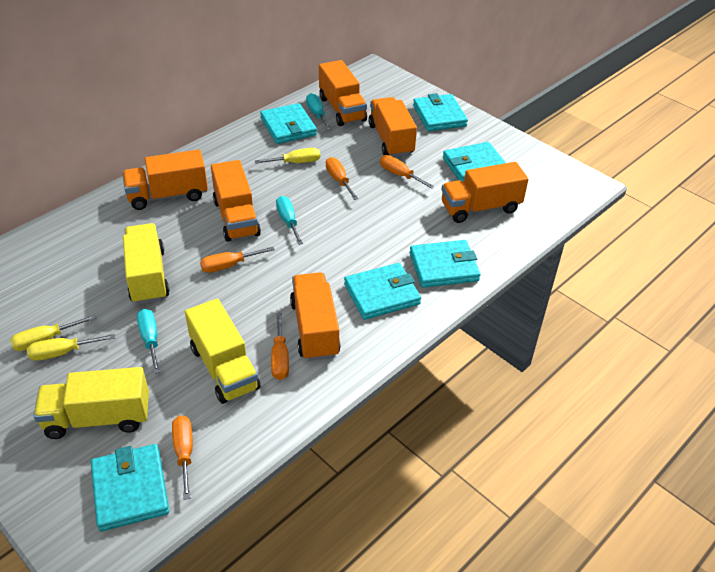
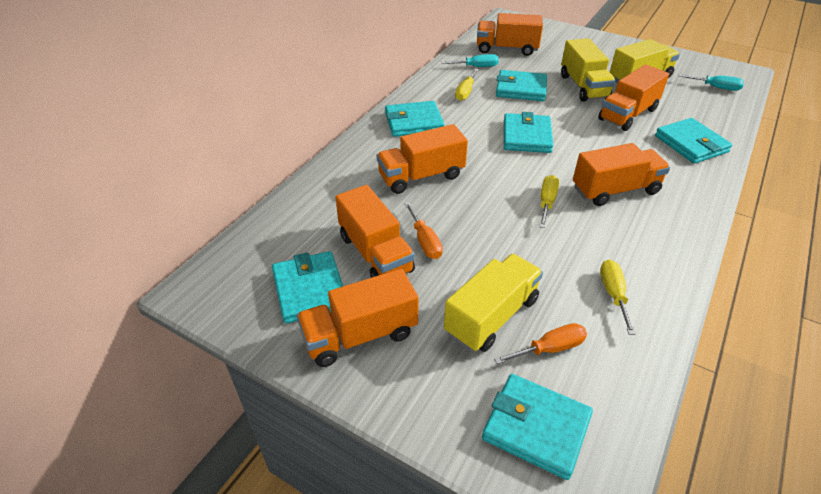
orange screwdriver: 5 -> 2
turquoise screwdriver: 3 -> 2

